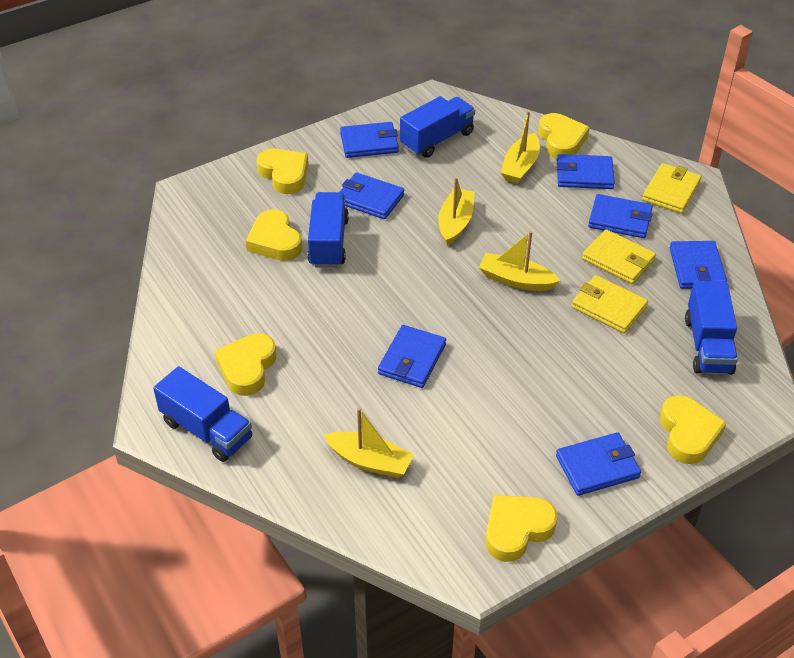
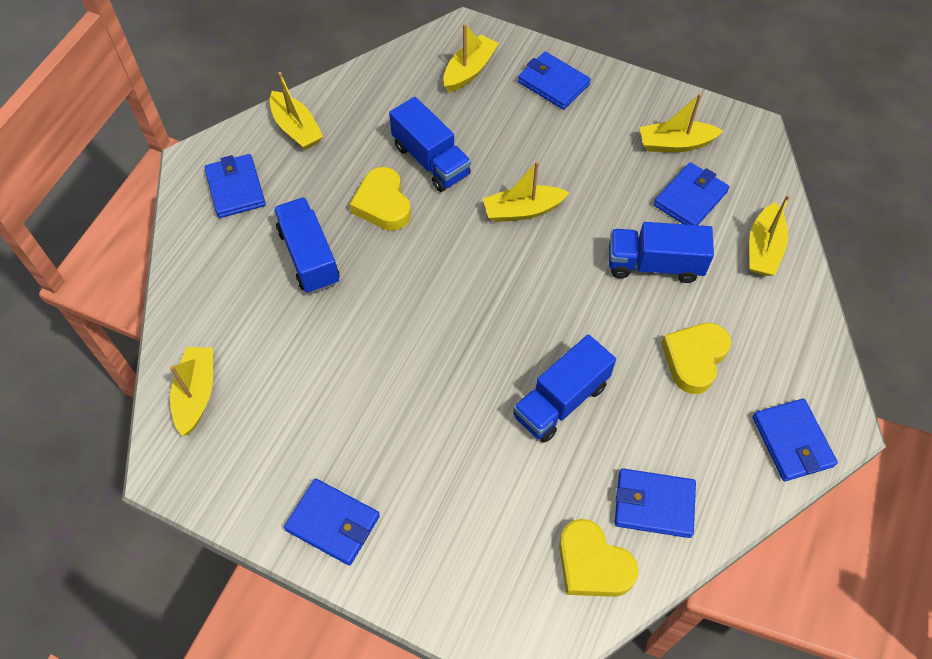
blue wallet: 7 -> 6
yellow boat: 4 -> 6
yellow heart: 6 -> 3
yellow wallet: 3 -> 0

